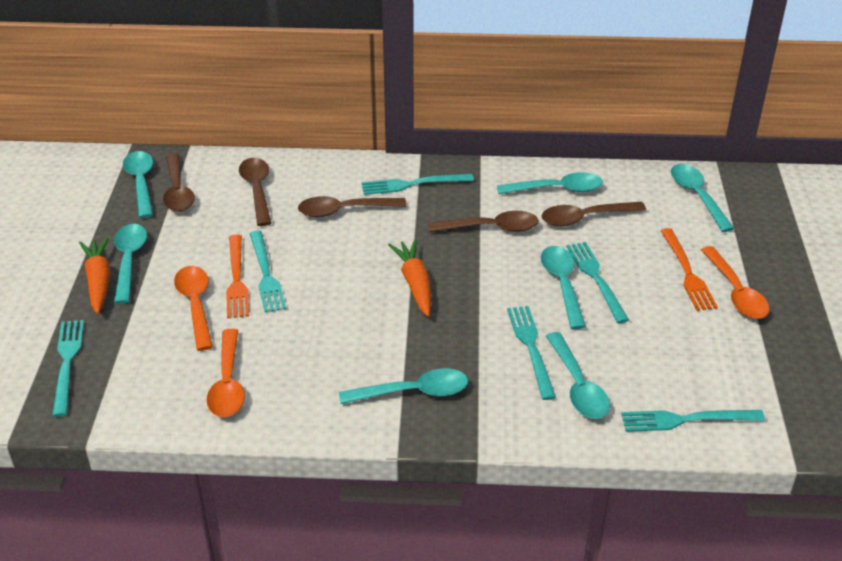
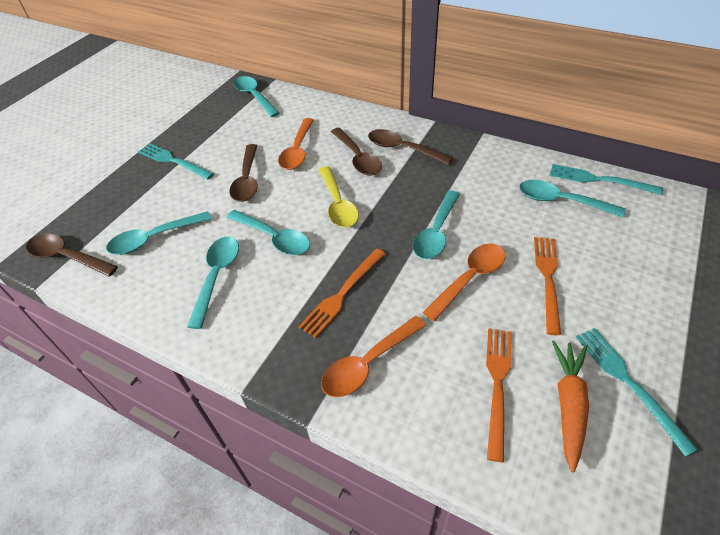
brown spoon: 5 -> 4
orange carrot: 2 -> 1
orange fork: 2 -> 3
turquoise fork: 6 -> 3
turquoise spoon: 7 -> 6
yellow spoon: 0 -> 1

